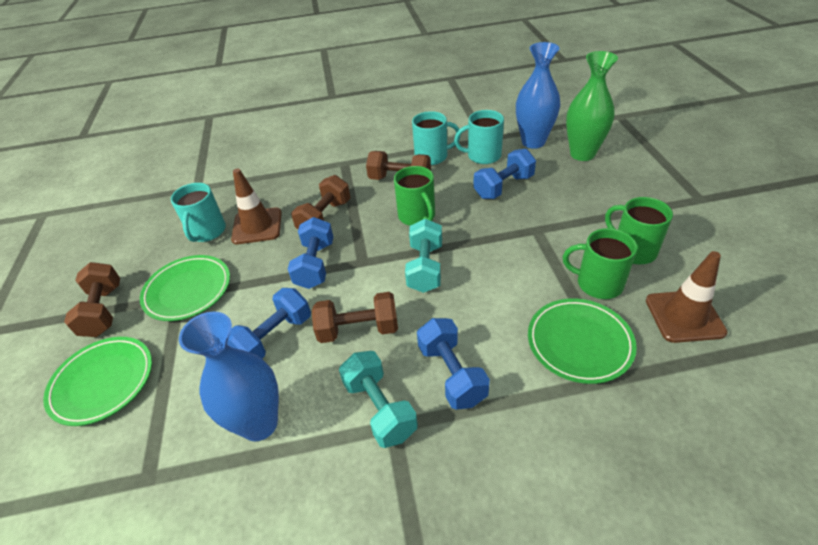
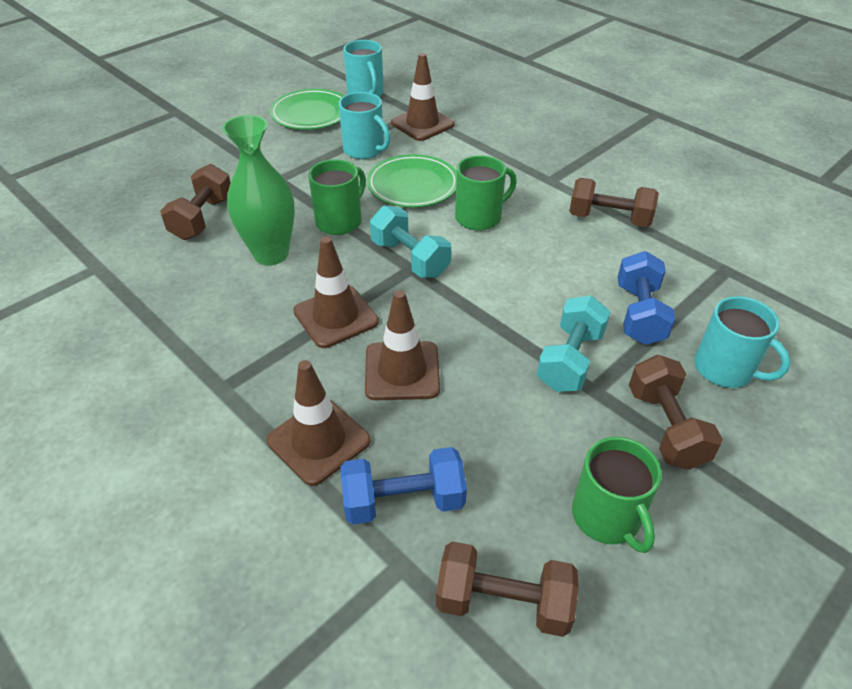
blue dumbbell: 4 -> 2
blue vase: 2 -> 0
brown traffic cone: 2 -> 4
green plate: 3 -> 2

